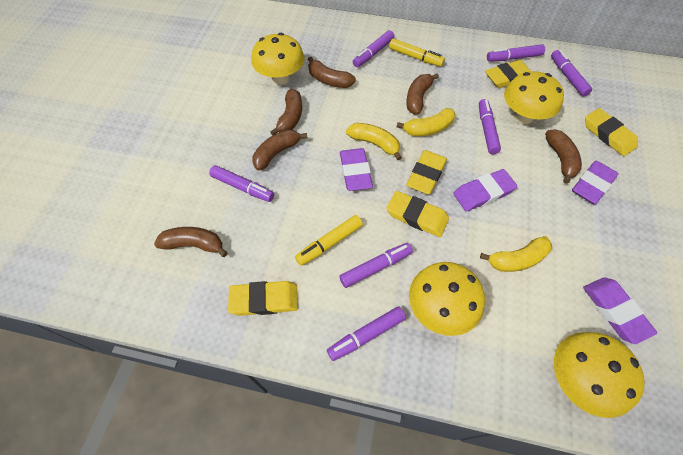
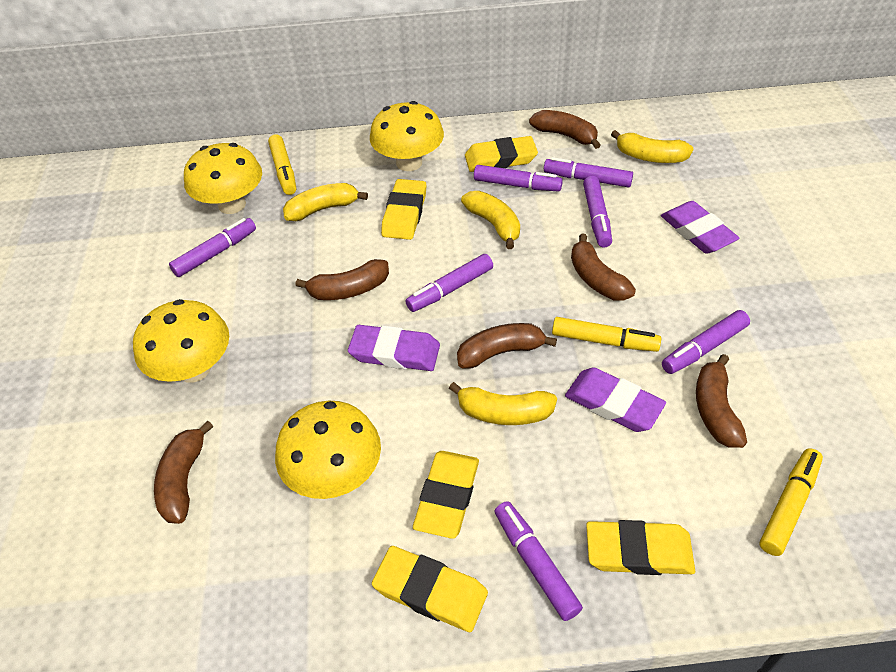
purple eraser: 4 -> 3
yellow banana: 3 -> 4
yellow marker: 2 -> 3

